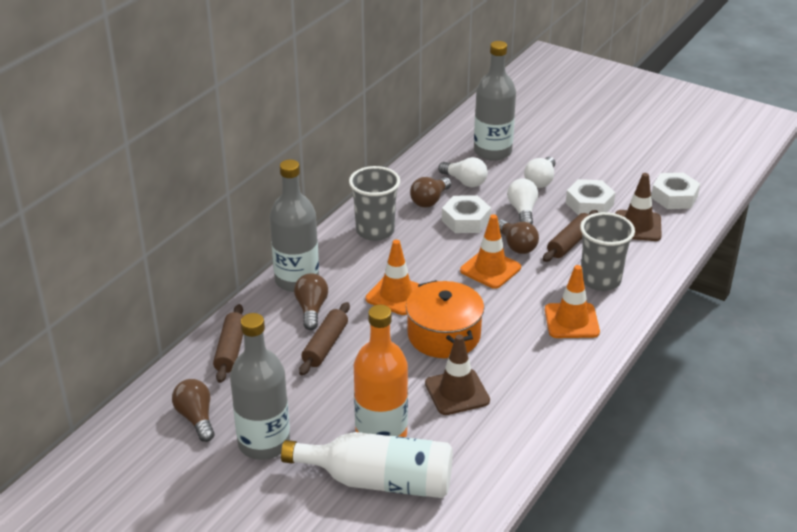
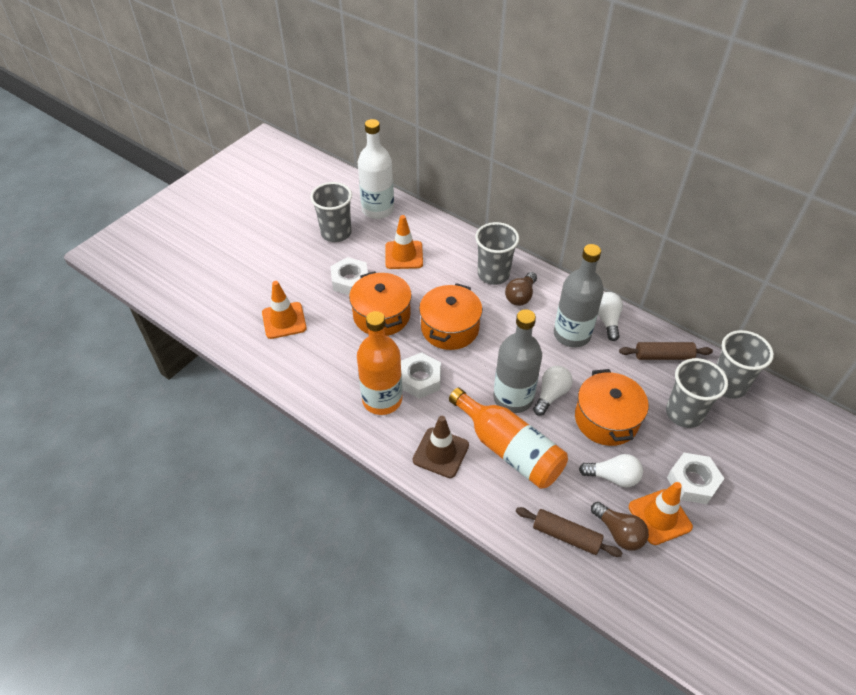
brown light bulb: 4 -> 2
brown rolling pin: 3 -> 2
brown traffic cone: 2 -> 1
grey bottle: 3 -> 2
grey cup: 2 -> 4
orange bottle: 1 -> 2
orange pot: 1 -> 3

